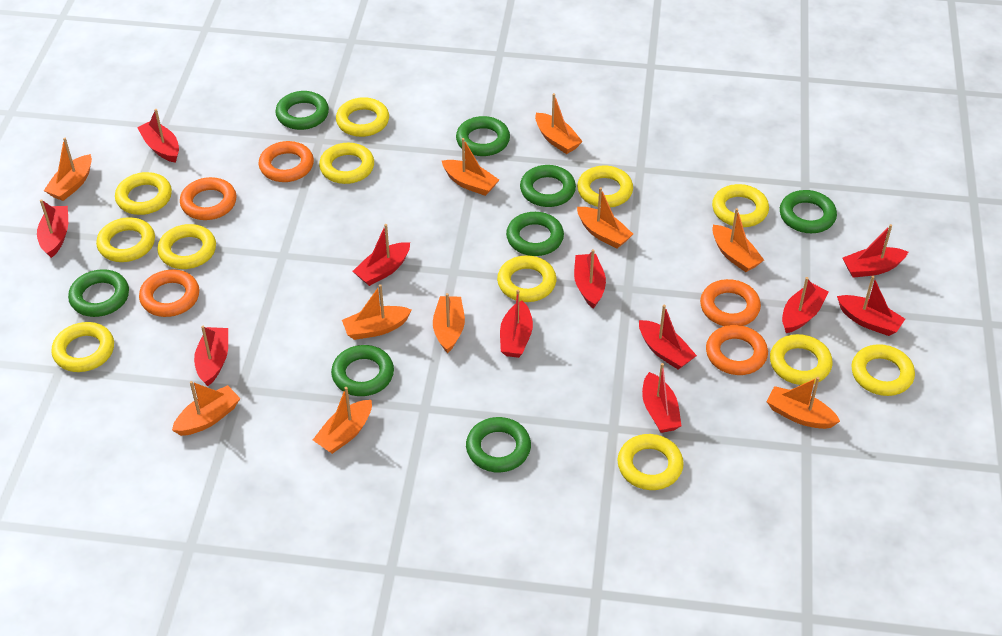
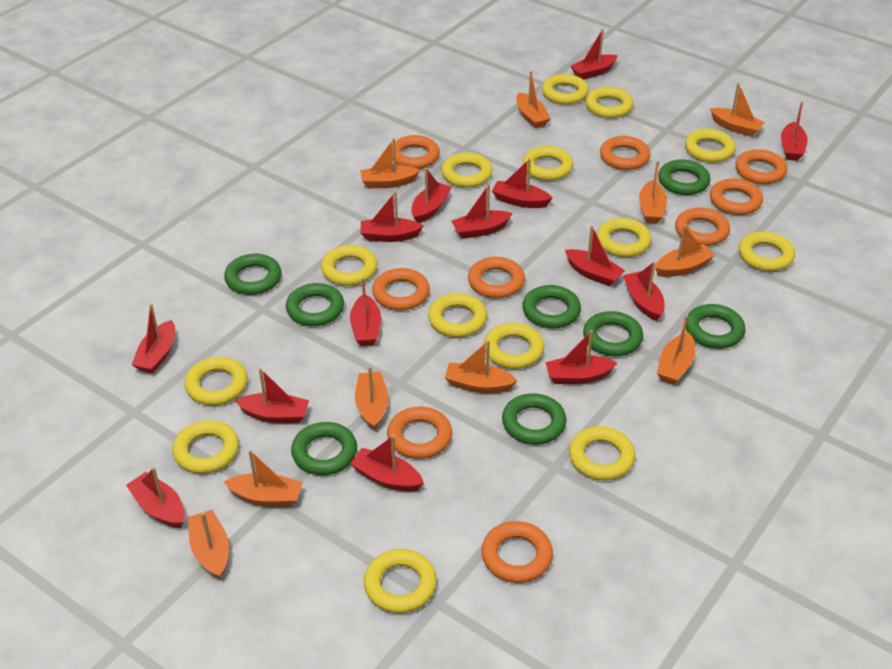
orange ring: 5 -> 9
red boat: 11 -> 14
yellow ring: 12 -> 14

